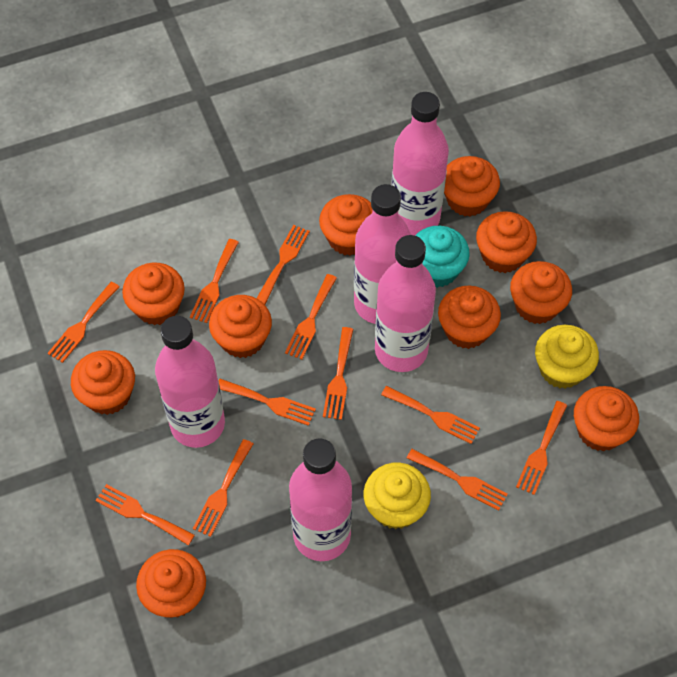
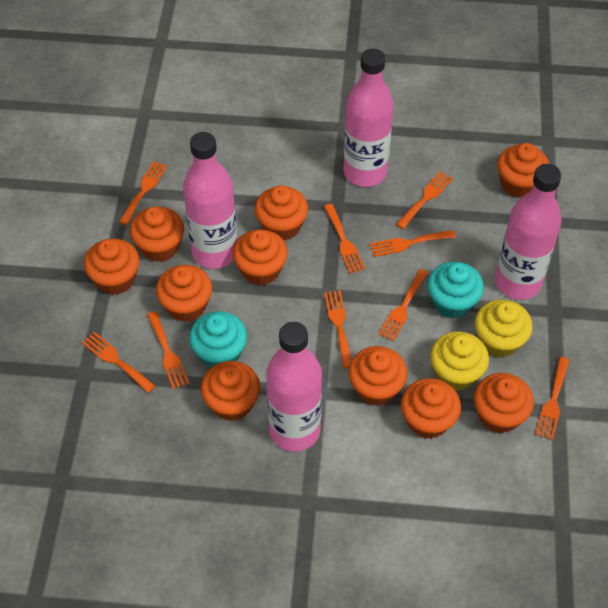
orange fork: 11 -> 9
pink bottle: 5 -> 4
turquoise cupcake: 1 -> 2

